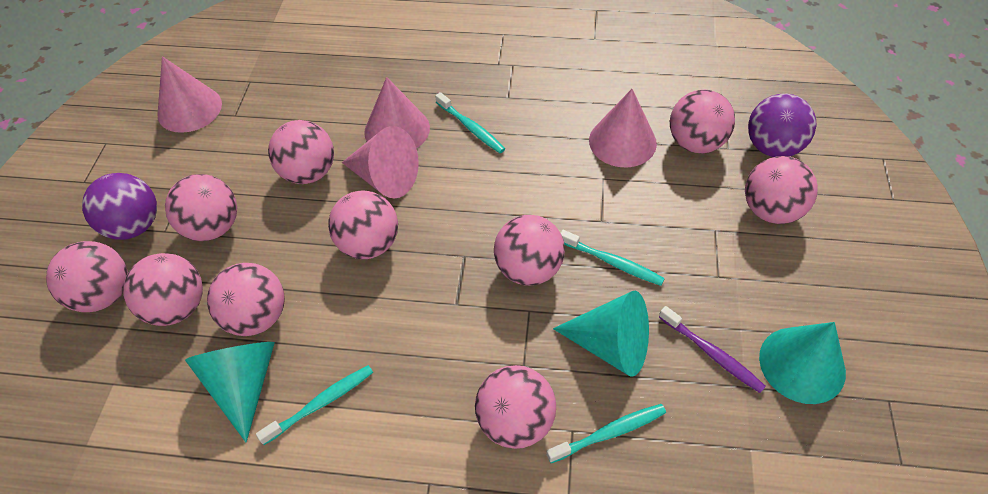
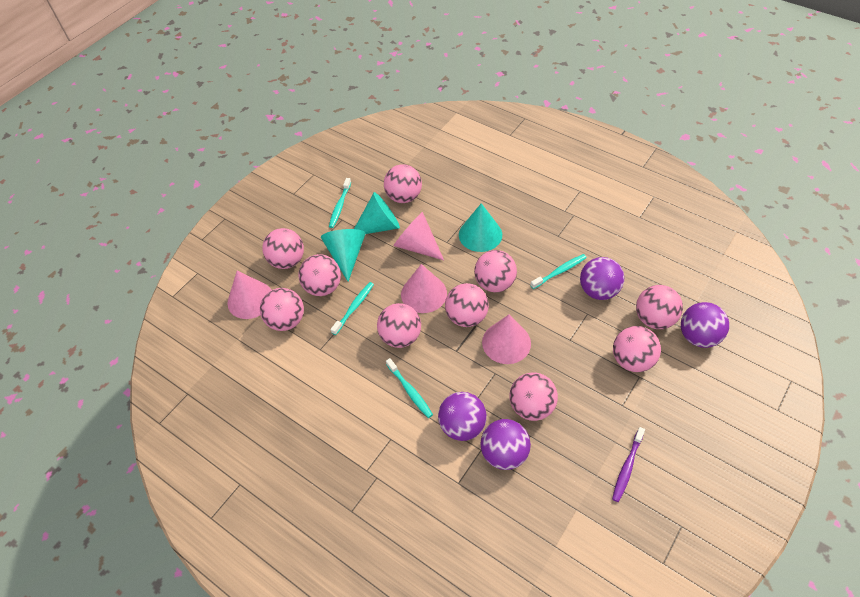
purple ball: 2 -> 4

